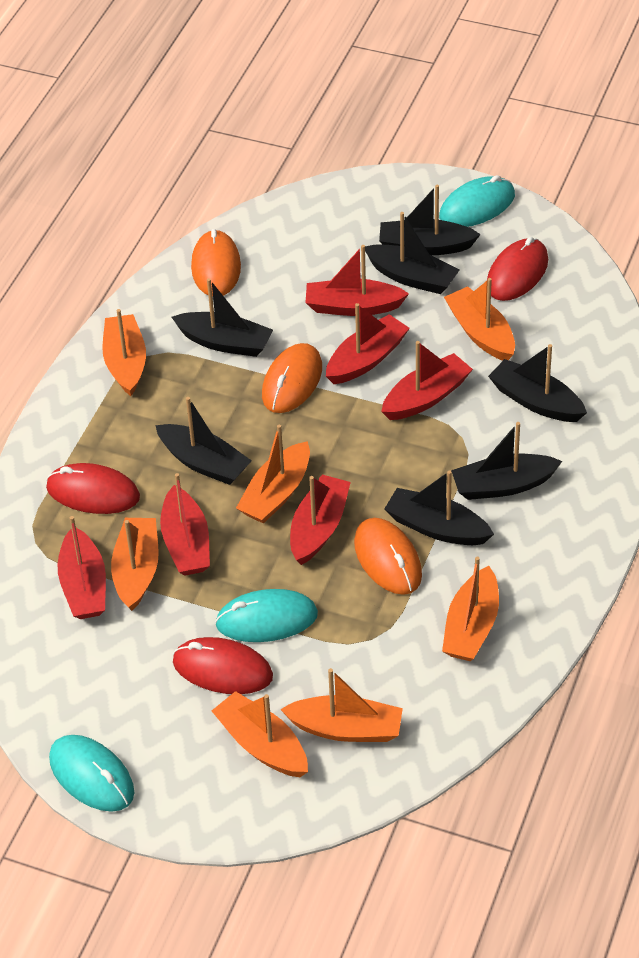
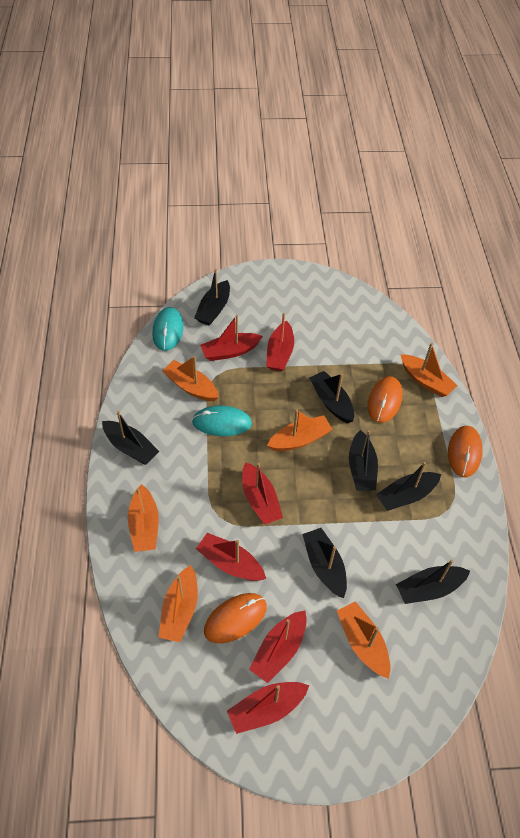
orange boat: 7 -> 6
red mouse: 3 -> 0
turquoise mouse: 3 -> 2

